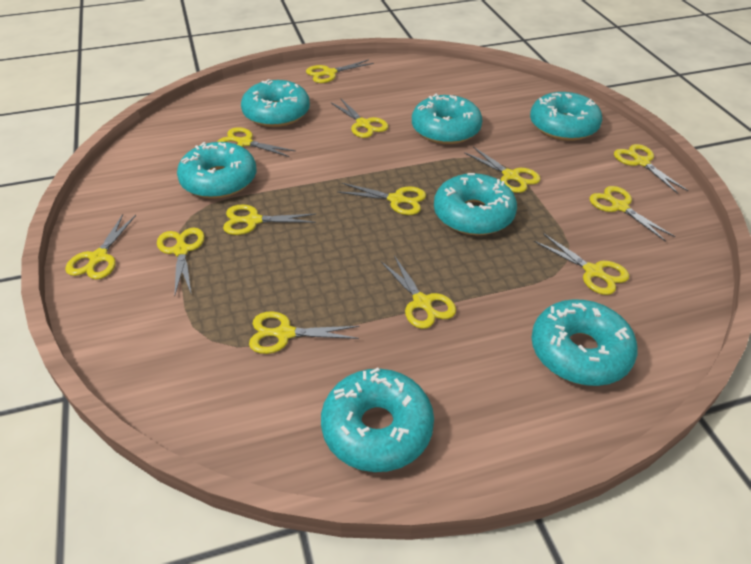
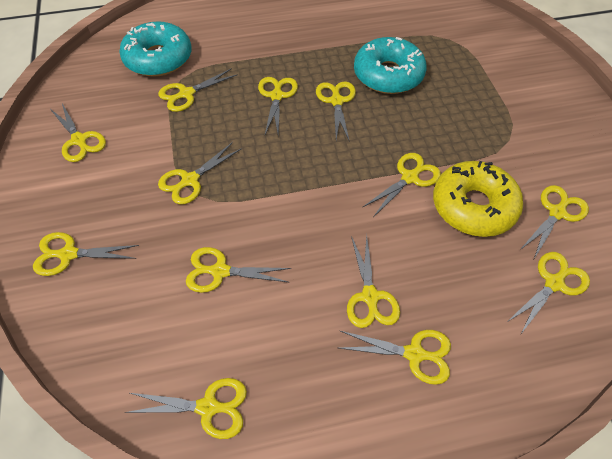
turquoise donut: 7 -> 2
yellow donut: 0 -> 1

